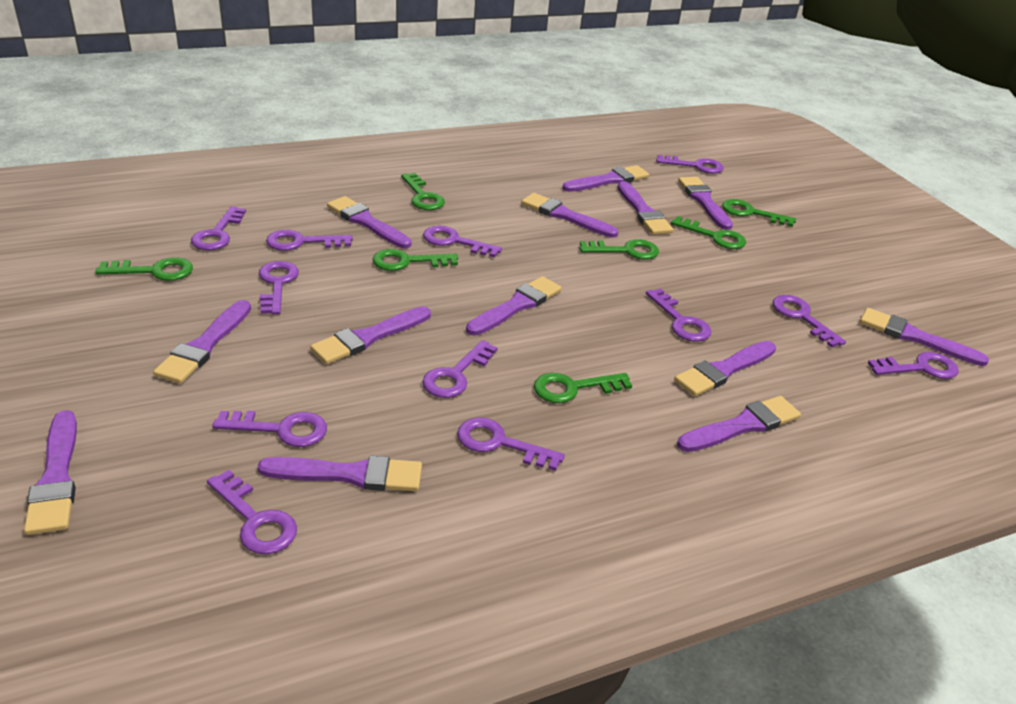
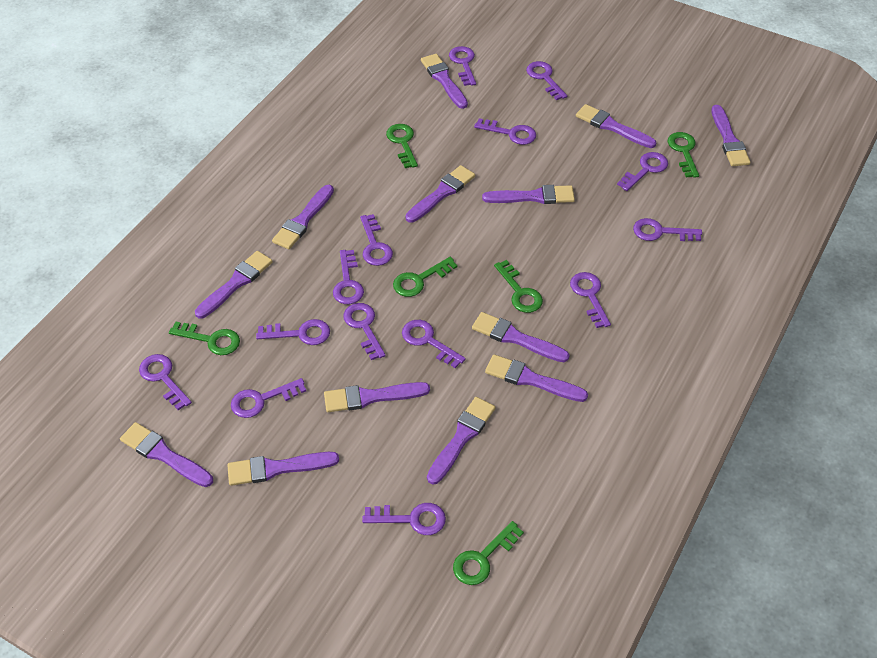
green key: 7 -> 6
purple key: 12 -> 14

